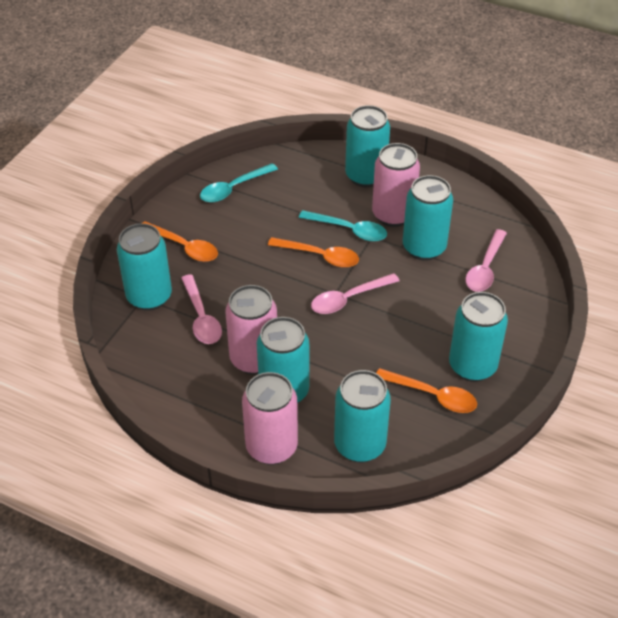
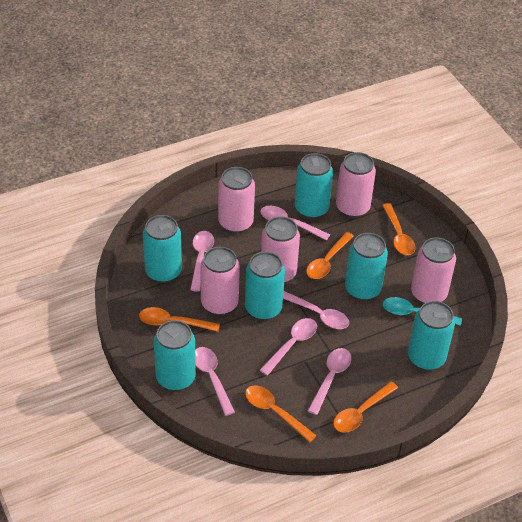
orange spoon: 3 -> 5
pink can: 3 -> 5
pink spoon: 3 -> 6
turquoise spoon: 2 -> 1

